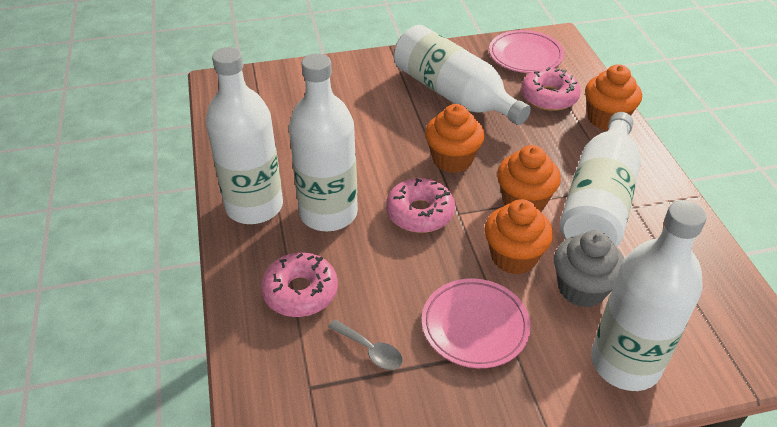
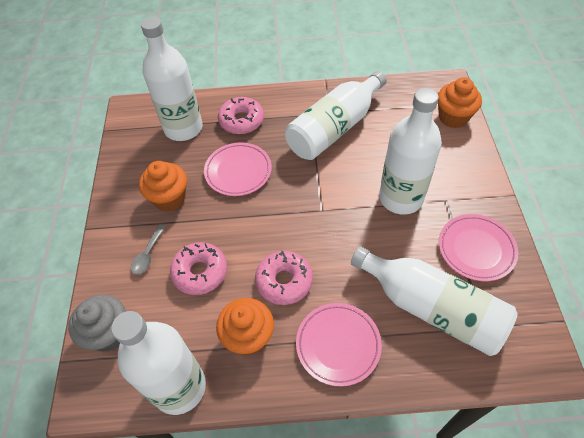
orange cupcake: 4 -> 3
pink plate: 2 -> 3

